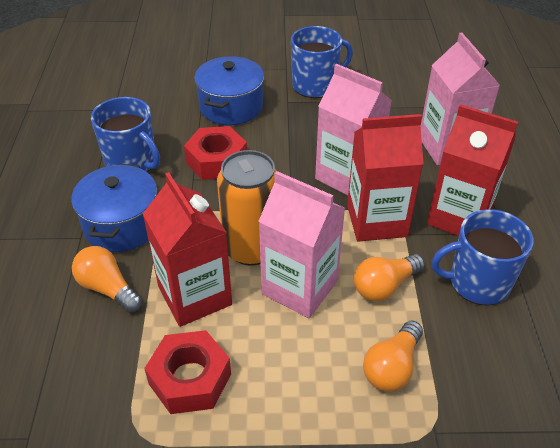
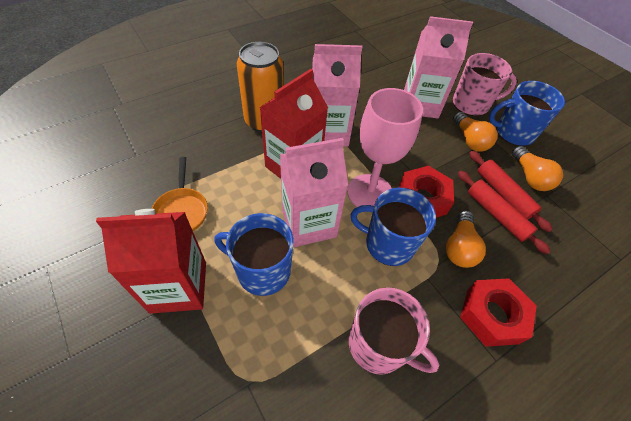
blue pot: 2 -> 0
orange pan: 0 -> 1
pink goblet: 0 -> 1
pink mug: 0 -> 2
red carton: 3 -> 2
red rolling pin: 0 -> 2

